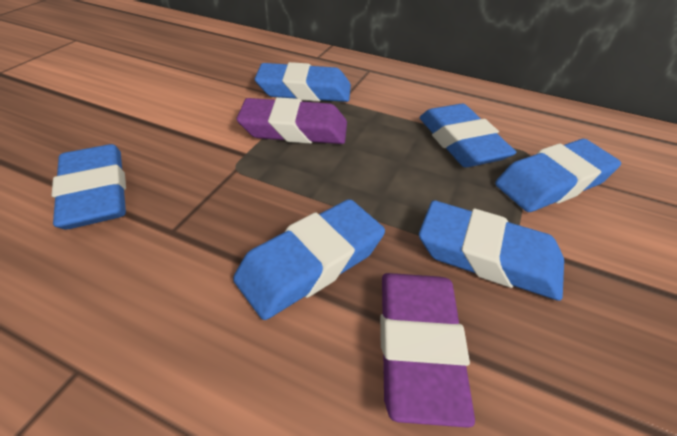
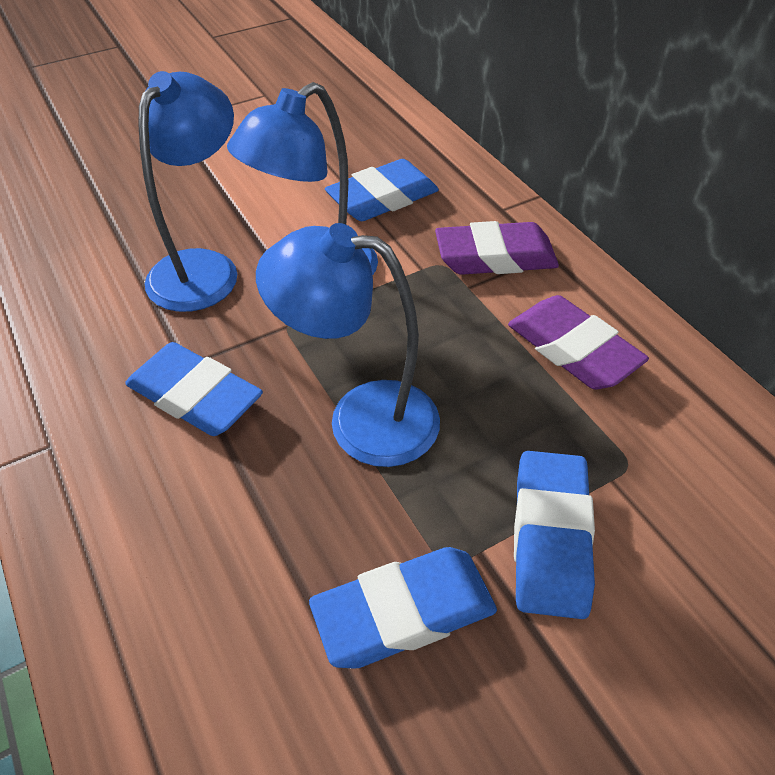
blue eraser: 6 -> 4
blue lamp: 0 -> 3

